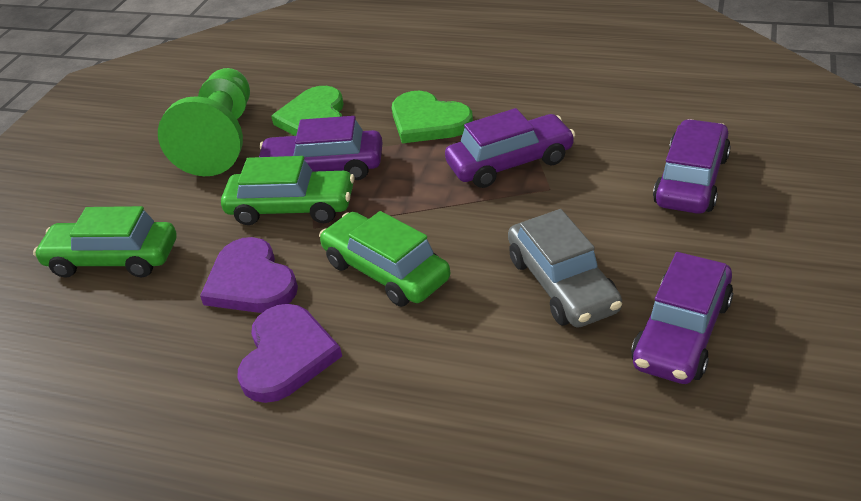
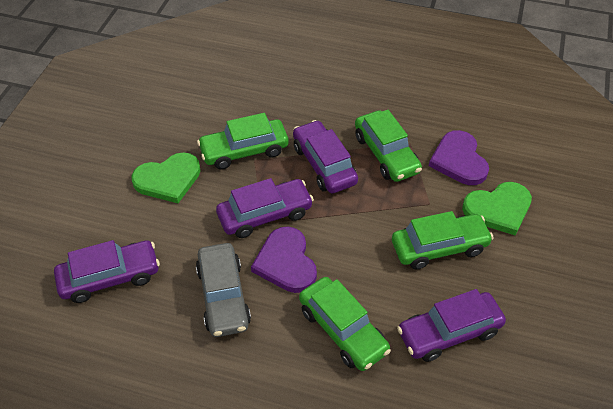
green car: 3 -> 4
green pawn: 1 -> 0

